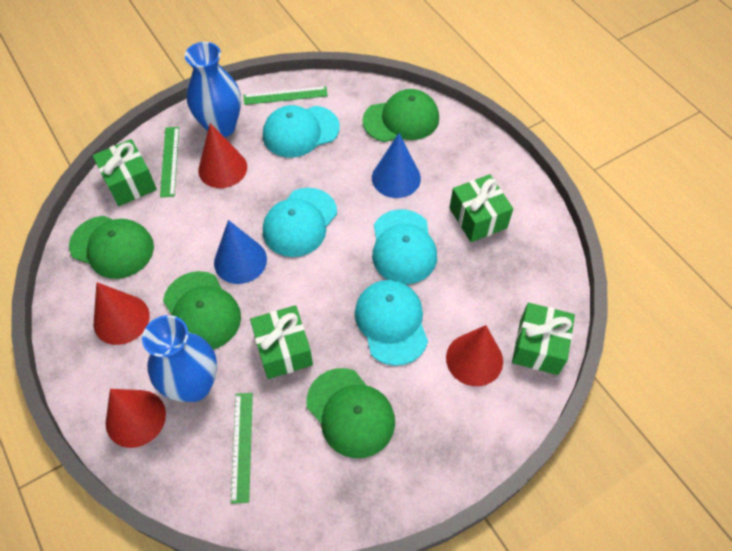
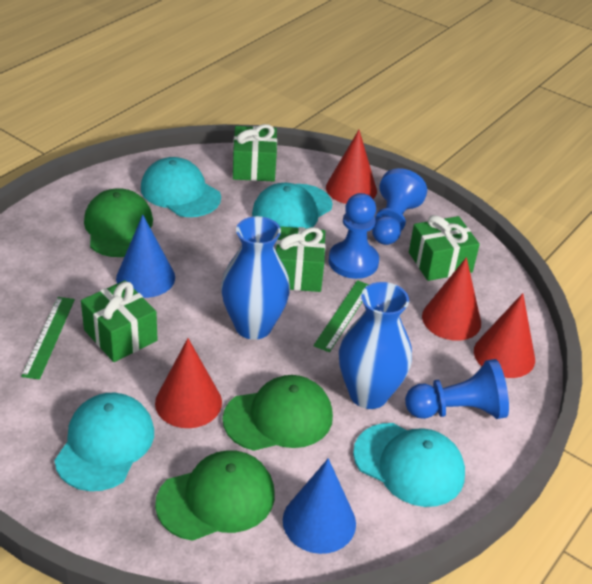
blue pawn: 0 -> 3
green cap: 4 -> 3
green ruler: 3 -> 2

